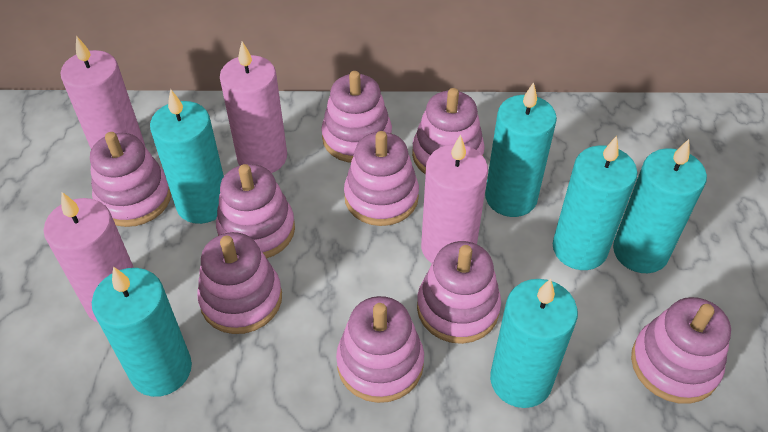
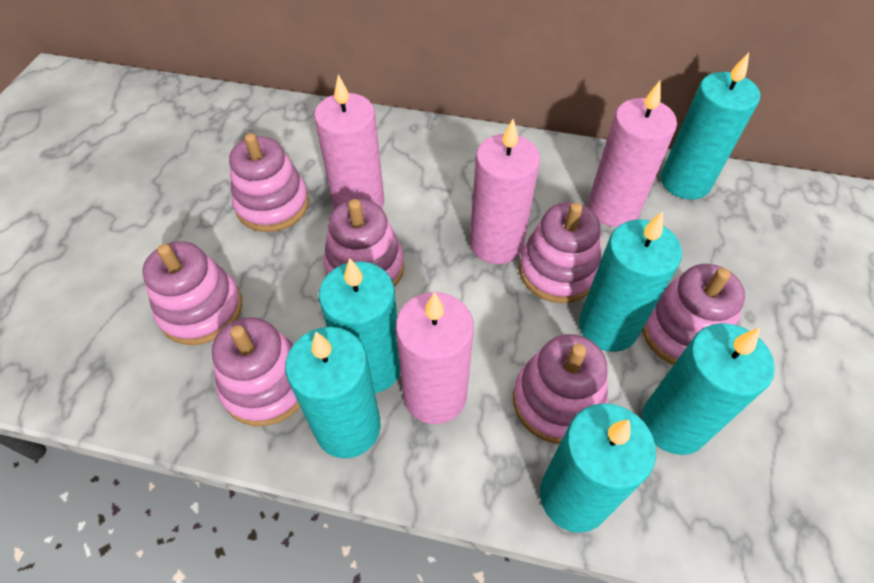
pink stacking toy: 9 -> 7

